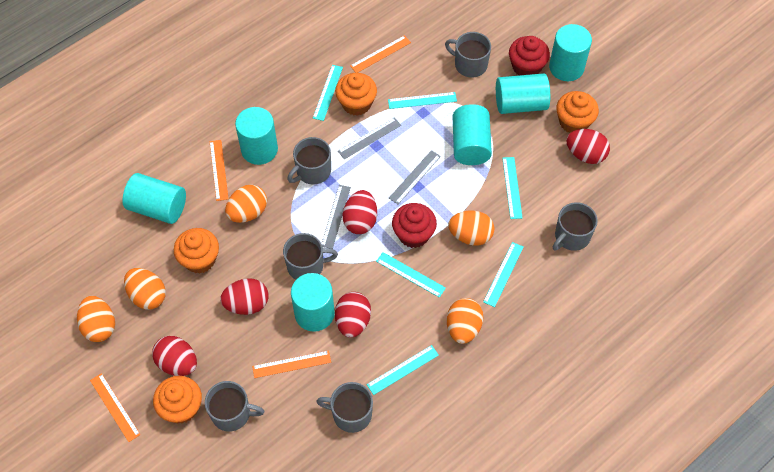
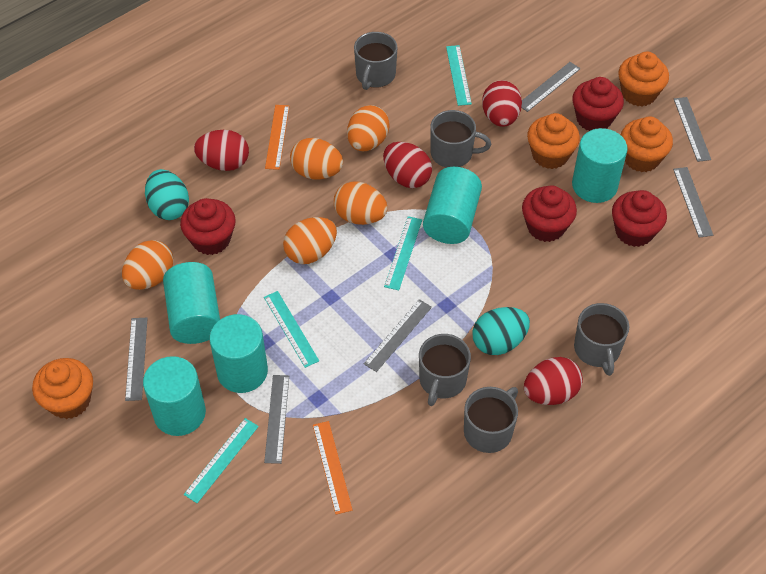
grey mug: 6 -> 5
grey ruler: 3 -> 6
orange ruler: 4 -> 2
red cupcake: 2 -> 4
red egg: 5 -> 4
turquoise cylinder: 6 -> 5
turquoise egg: 0 -> 2
turquoise ruler: 6 -> 4

